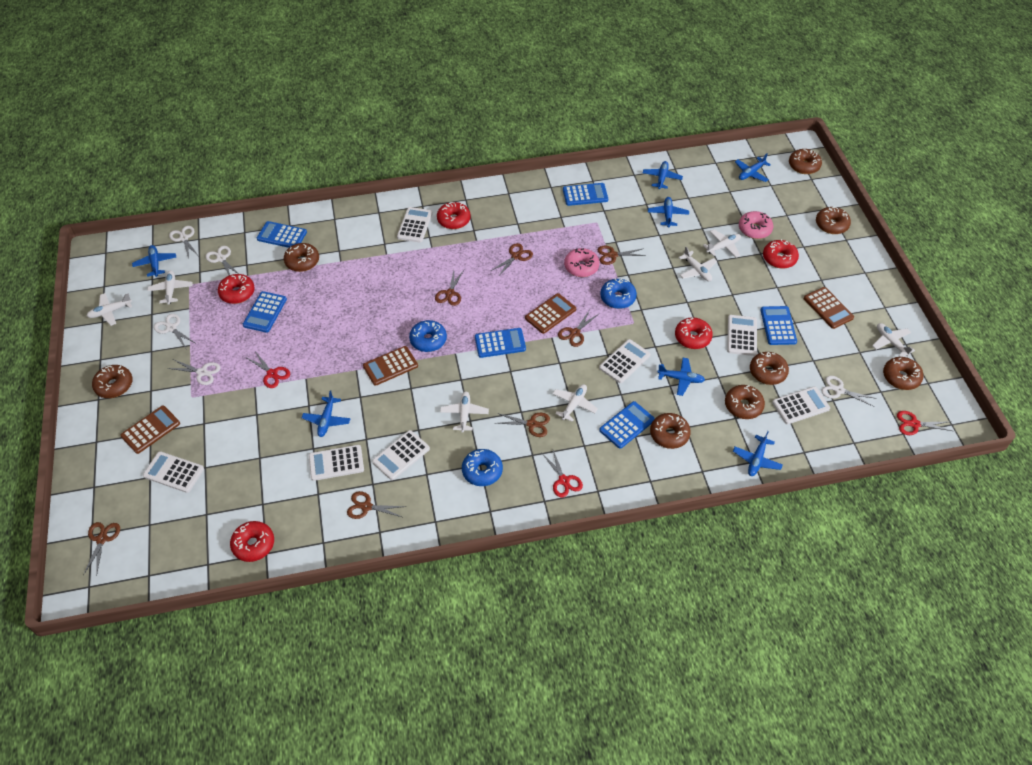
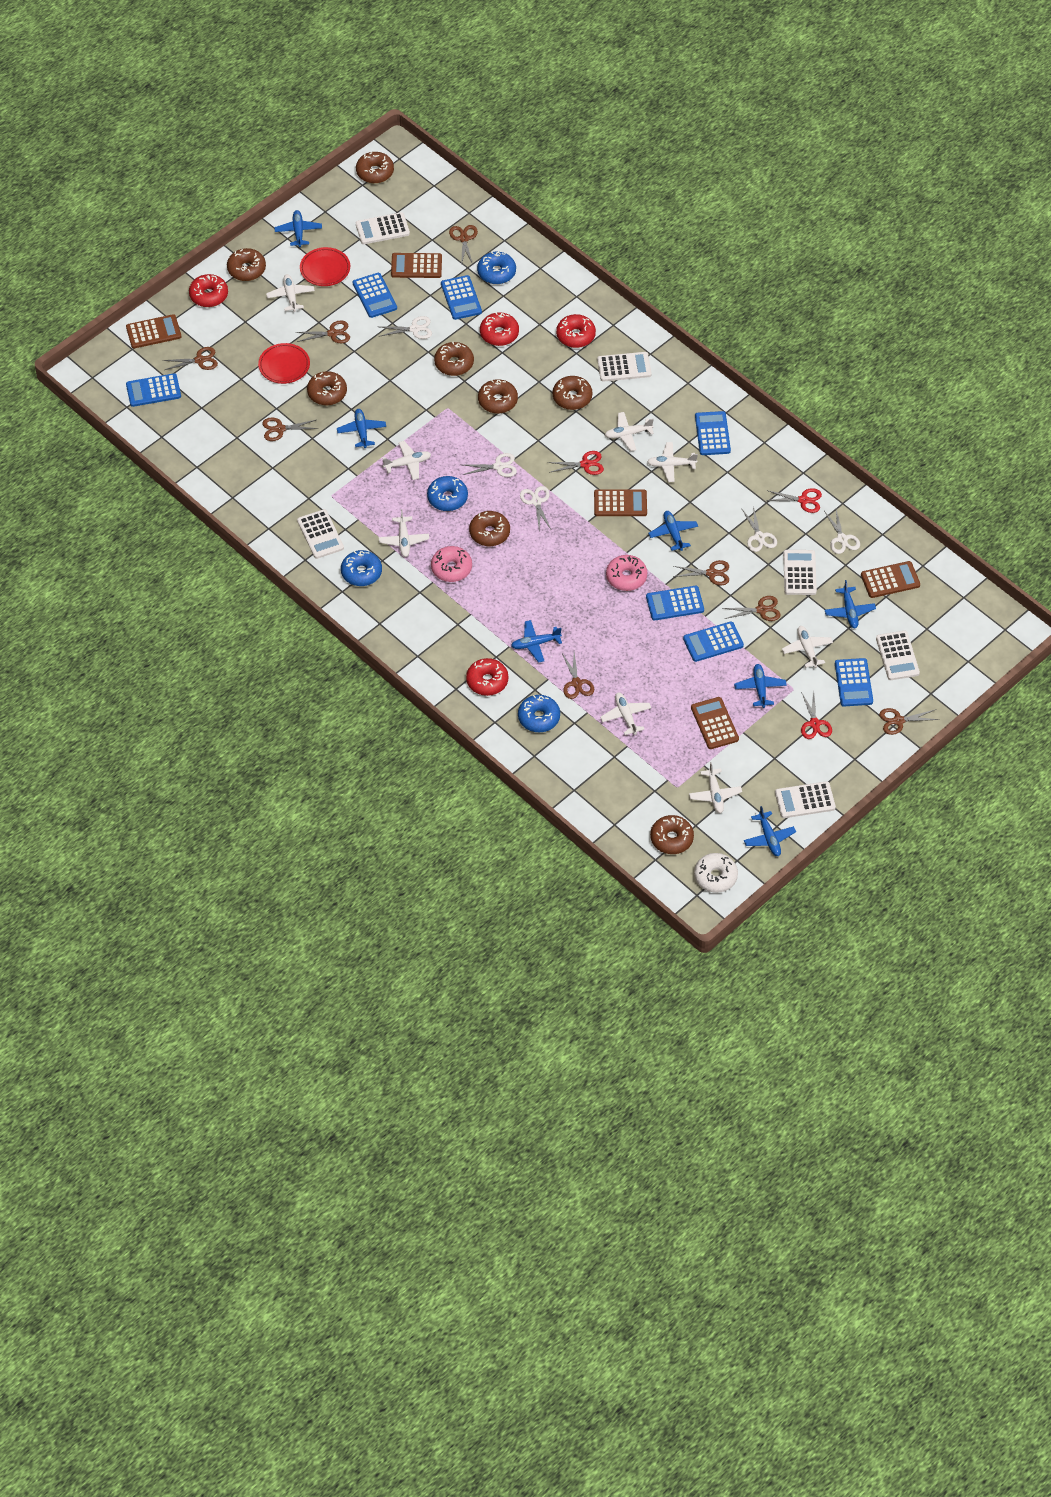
blue calculator: 6 -> 7
blue donut: 3 -> 4
brown calculator: 4 -> 5
brown scissors: 7 -> 8
red donut: 5 -> 4
red plate: 0 -> 2
white calculator: 7 -> 6
white donut: 0 -> 1
white plane: 7 -> 8

